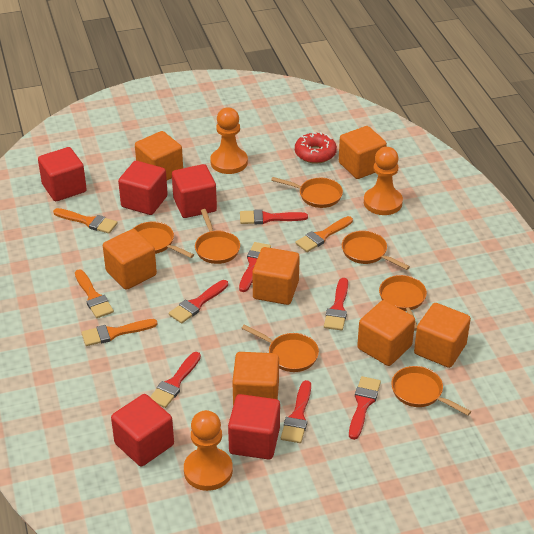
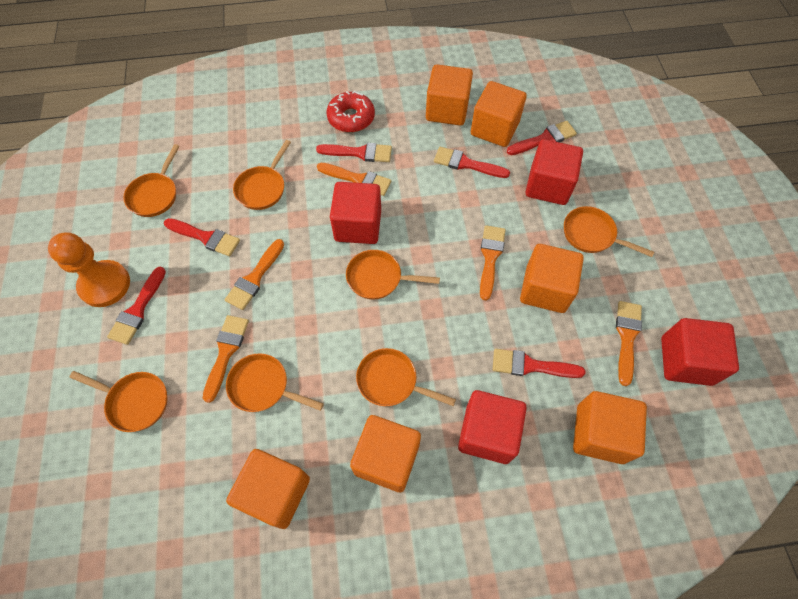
orange brush: 4 -> 5
orange cube: 7 -> 6
orange pawn: 3 -> 1
red brush: 7 -> 6
red cube: 5 -> 4

